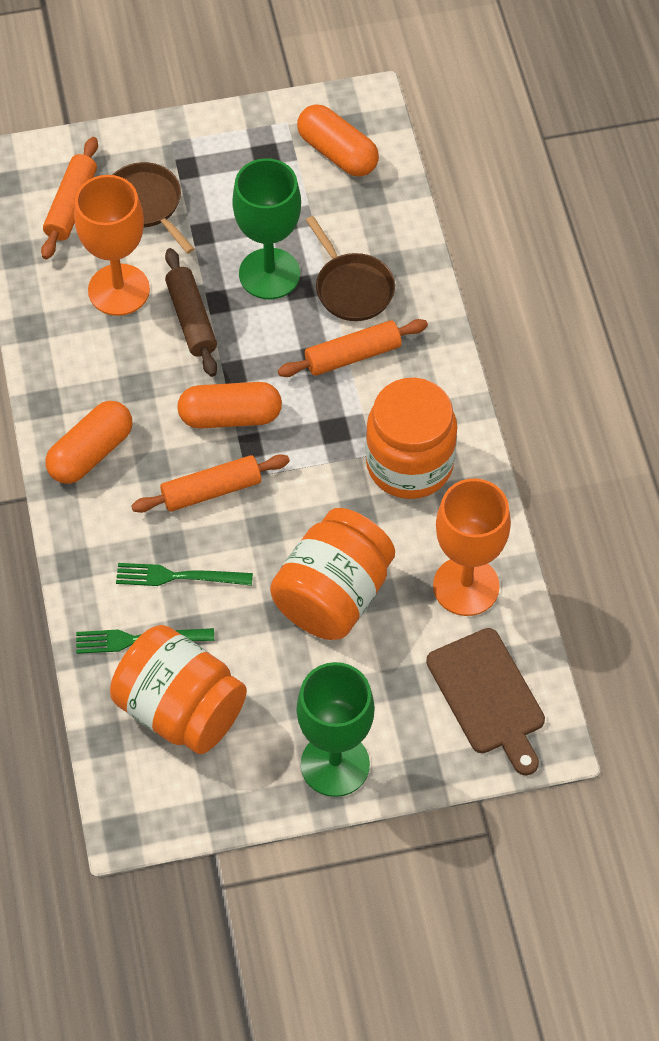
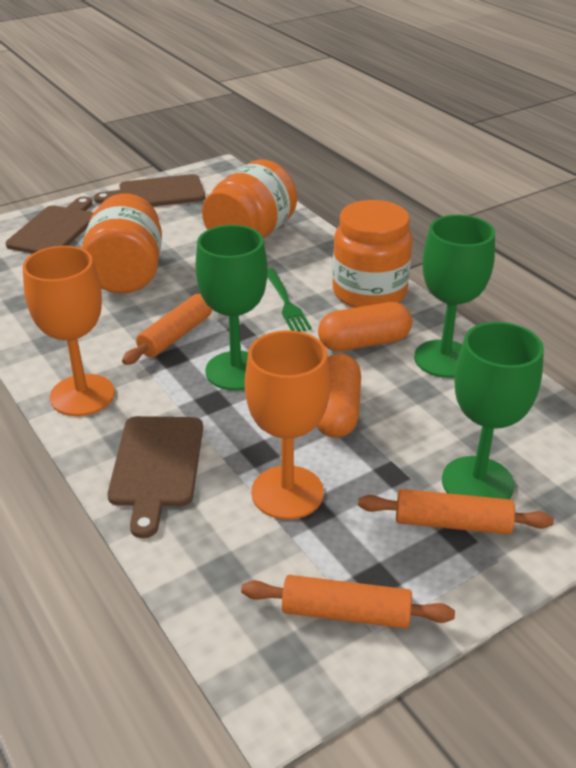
brown cutting board: 1 -> 3
brown pan: 2 -> 0
brown rolling pin: 1 -> 0
green fork: 2 -> 1
green goblet: 2 -> 3
orange capsule: 3 -> 2

